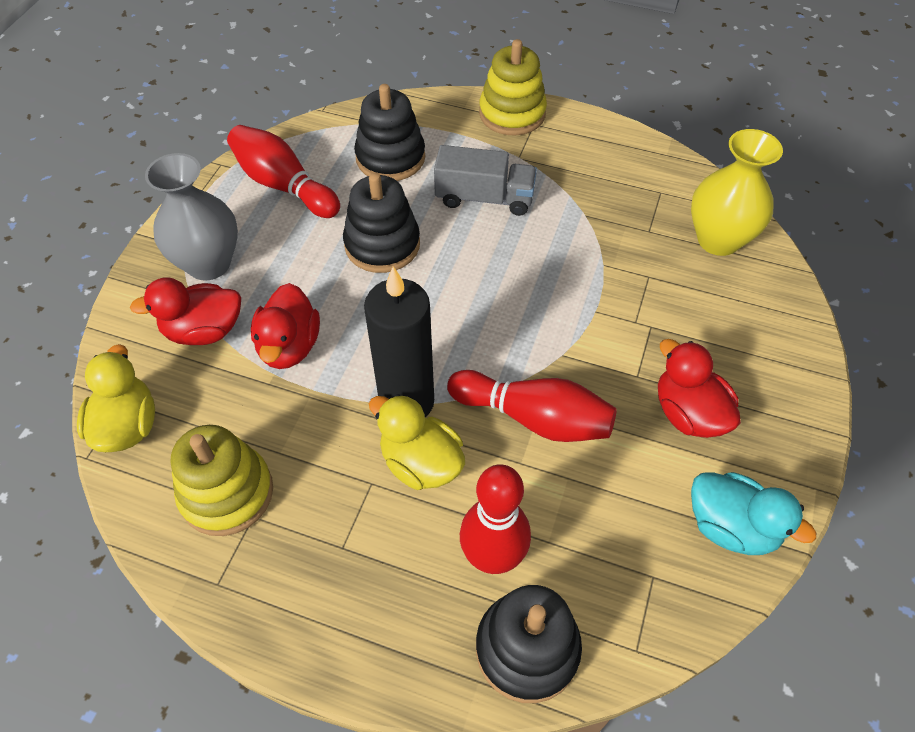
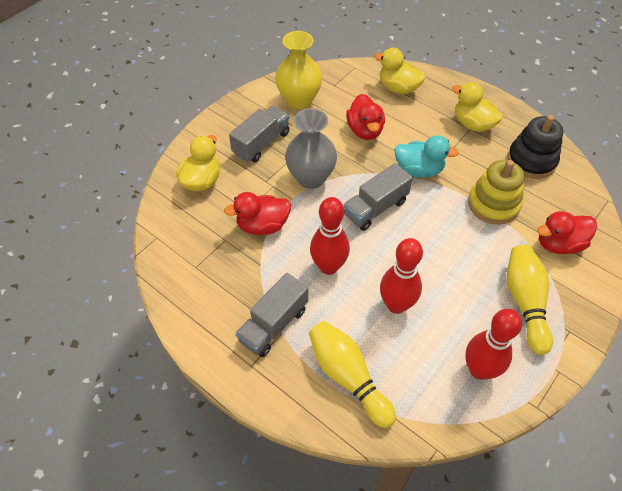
black candle: 1 -> 0
black stacking toy: 3 -> 1
grey truck: 1 -> 3
yellow bowling pin: 0 -> 2
yellow duck: 2 -> 3
yellow stacking toy: 2 -> 1

